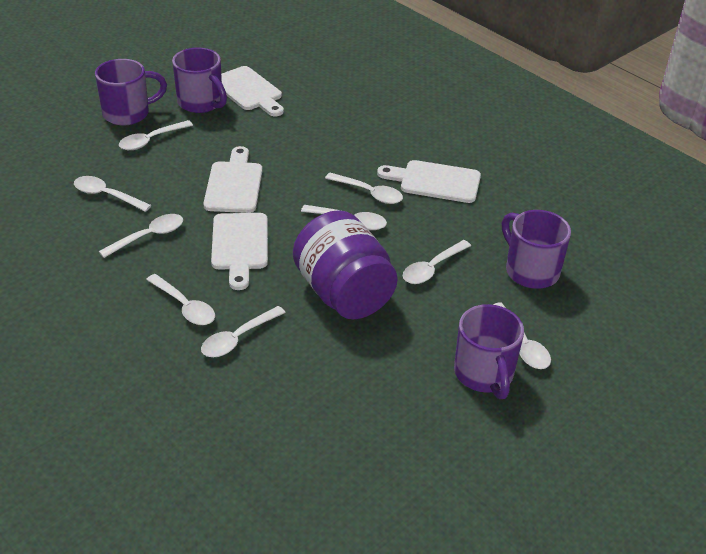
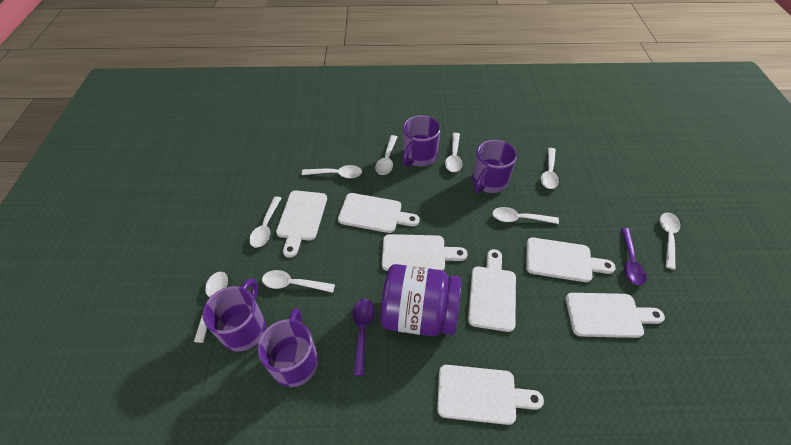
purple spoon: 0 -> 2
white cutting board: 4 -> 7

